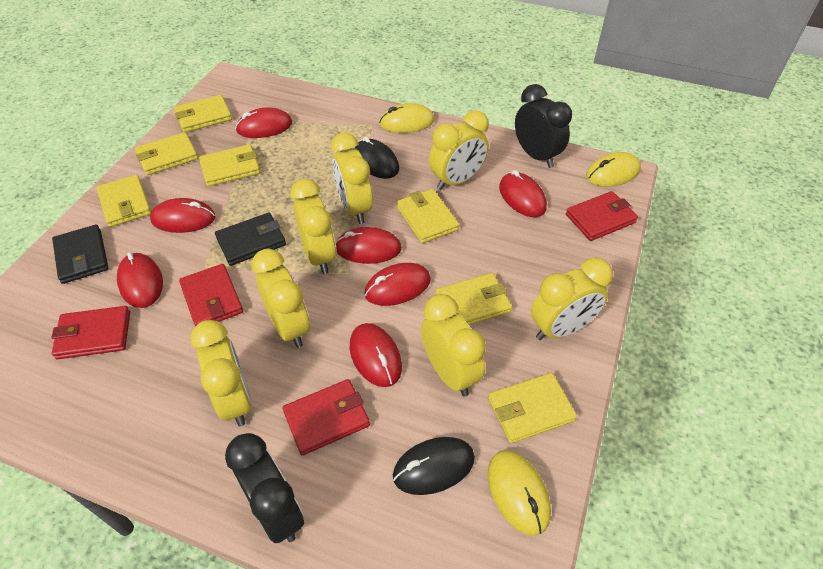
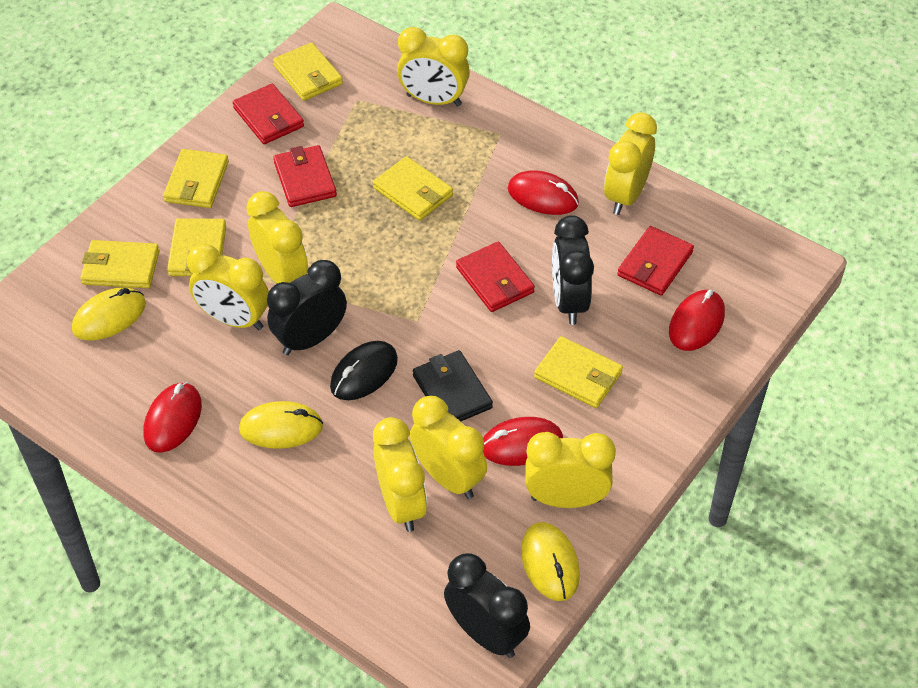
black clock: 2 -> 3
black mouse: 2 -> 1
black wallet: 2 -> 1
red mouse: 7 -> 4
yellow wallet: 7 -> 6

